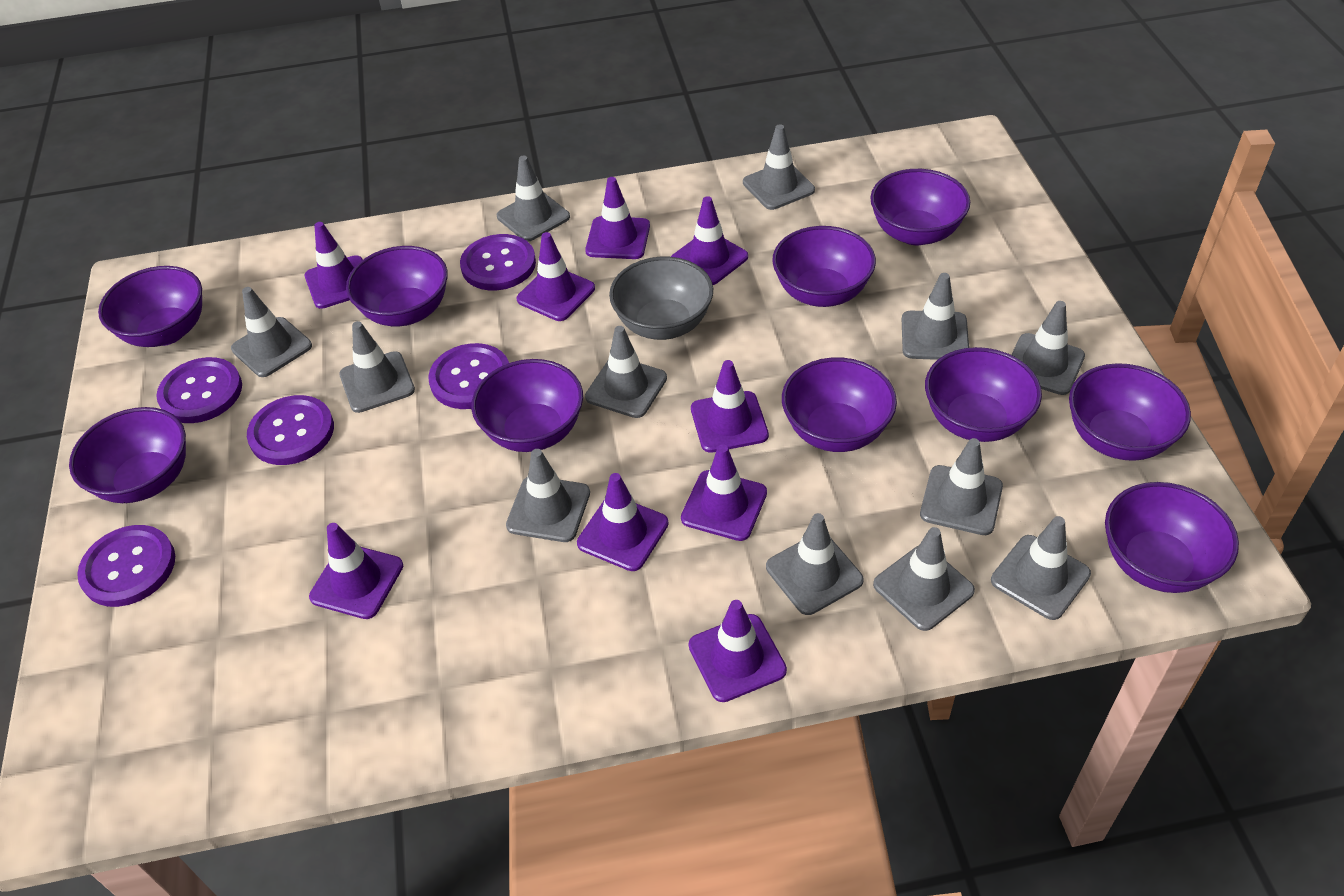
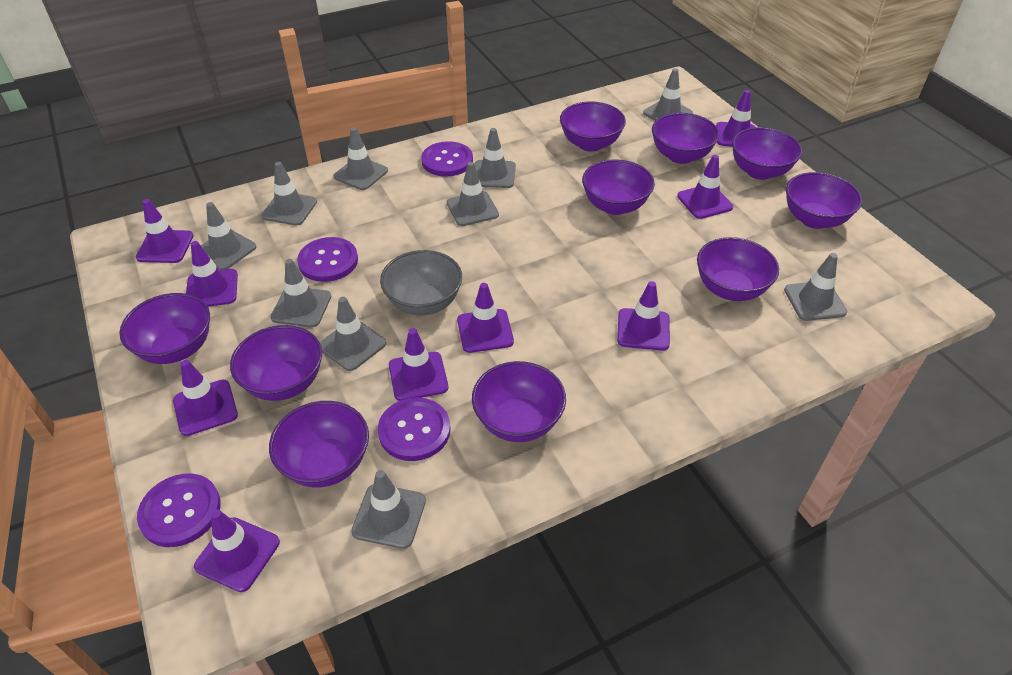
grey traffic cone: 12 -> 10
purple button: 5 -> 4

